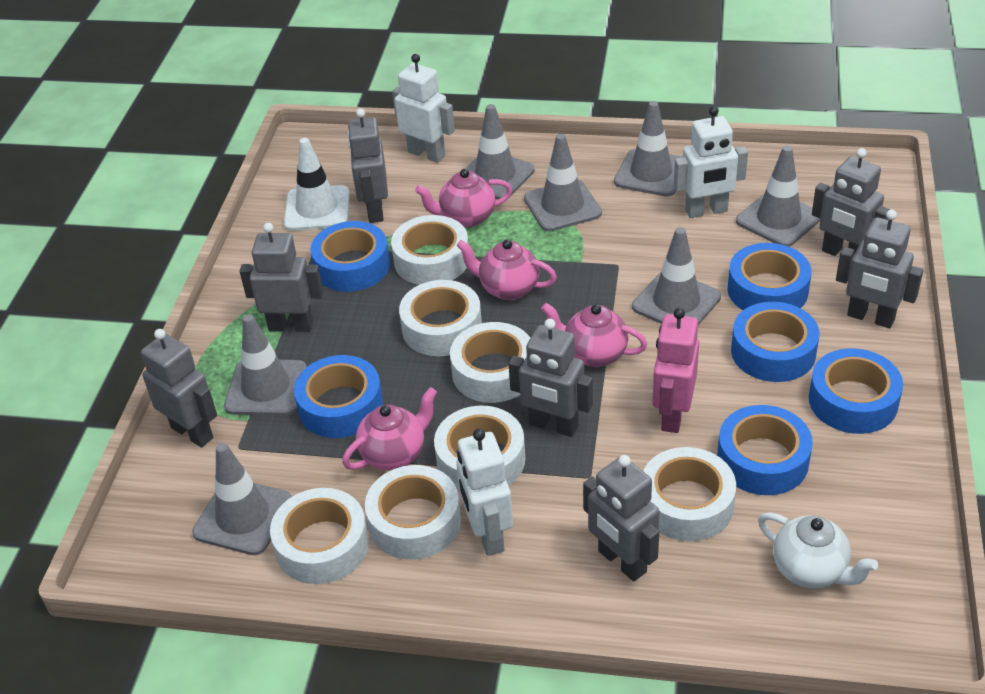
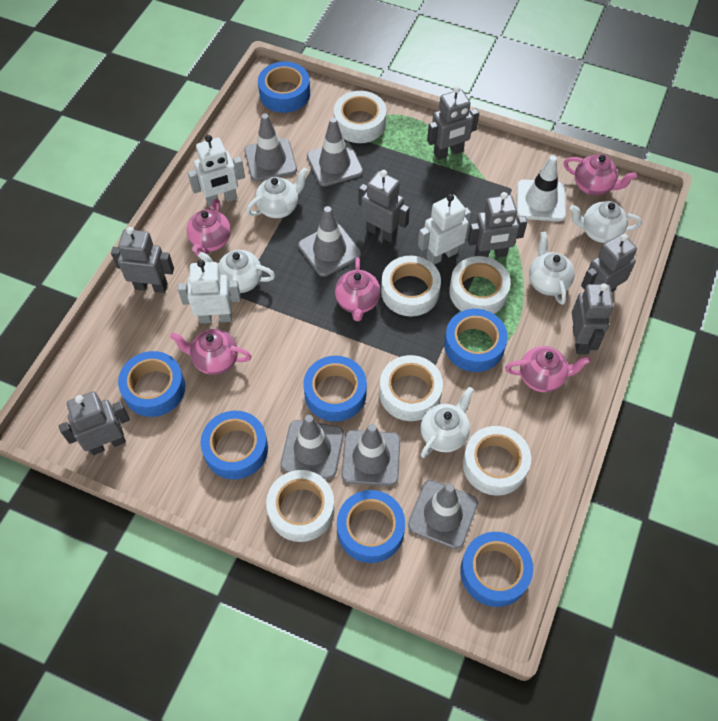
blue tape: 6 -> 7
grey traffic cone: 7 -> 6
pink robot: 1 -> 0
pink teapot: 4 -> 5
white tape: 7 -> 6
white teapot: 1 -> 5

